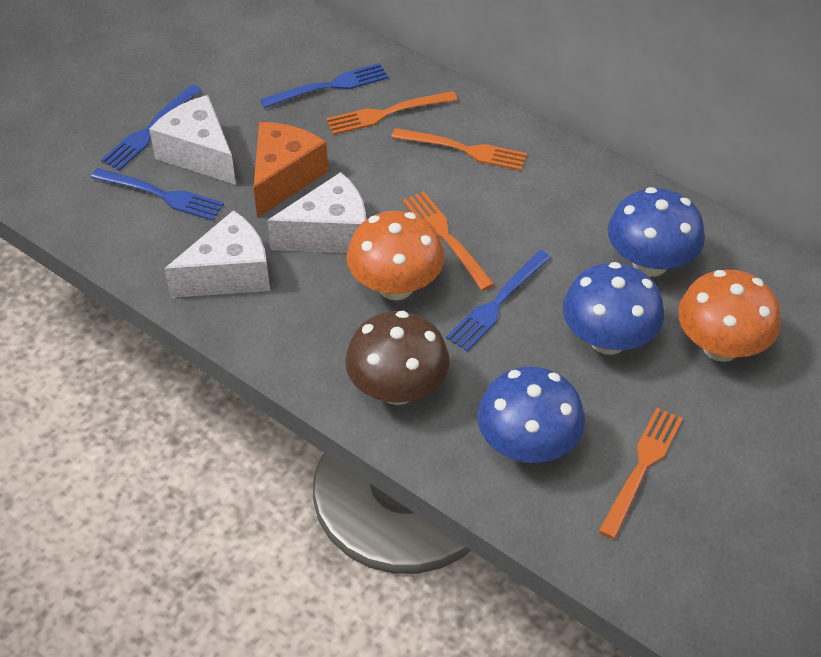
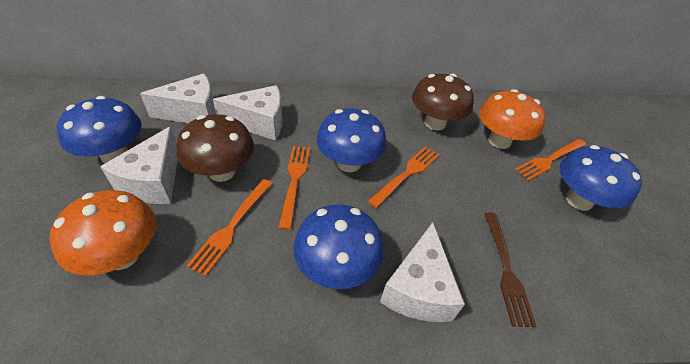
blue fork: 4 -> 0
blue mushroom: 3 -> 4
brown fork: 0 -> 1
brown mushroom: 1 -> 2
orange cheese: 1 -> 0
white cheese: 3 -> 4

